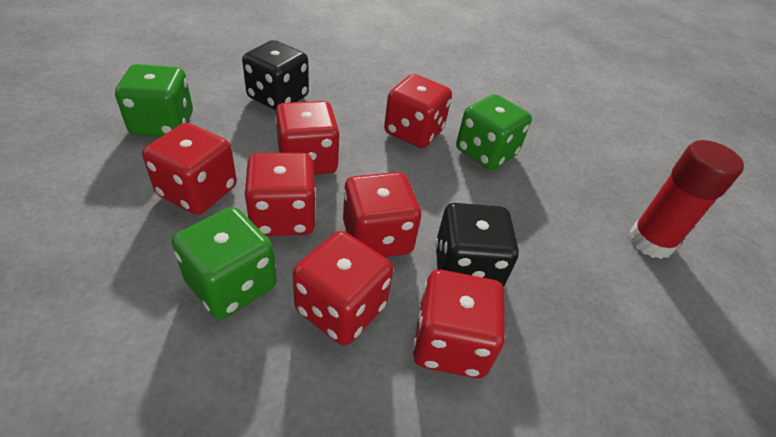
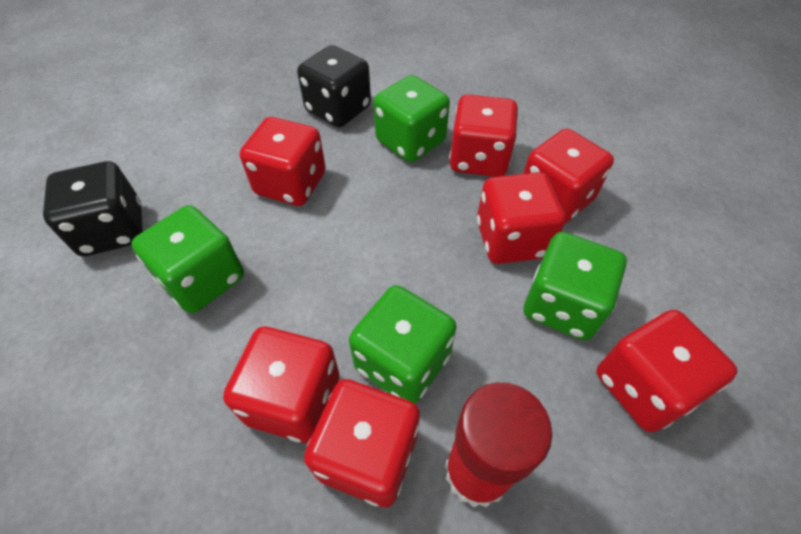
green dice: 3 -> 4

